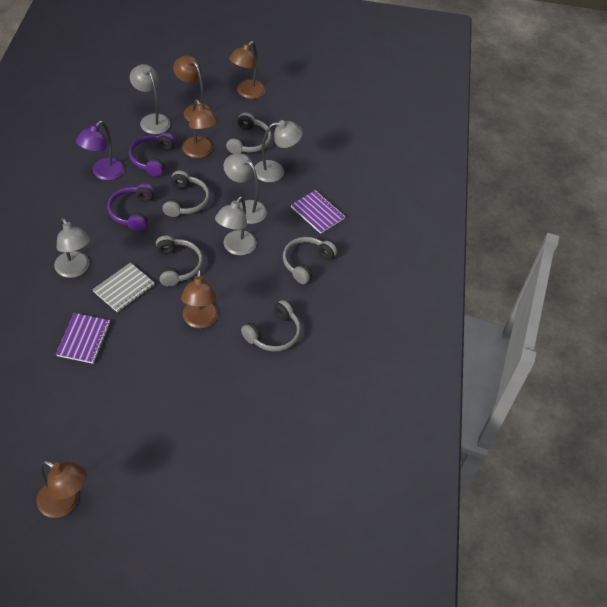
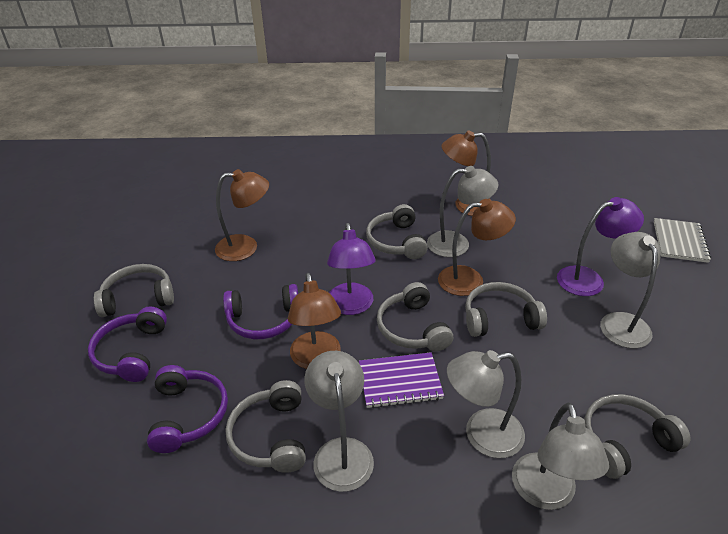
brown lamp: 5 -> 4
grey headphones: 5 -> 6
purple headphones: 2 -> 3
purple lamp: 1 -> 2
purple notebook: 2 -> 1

